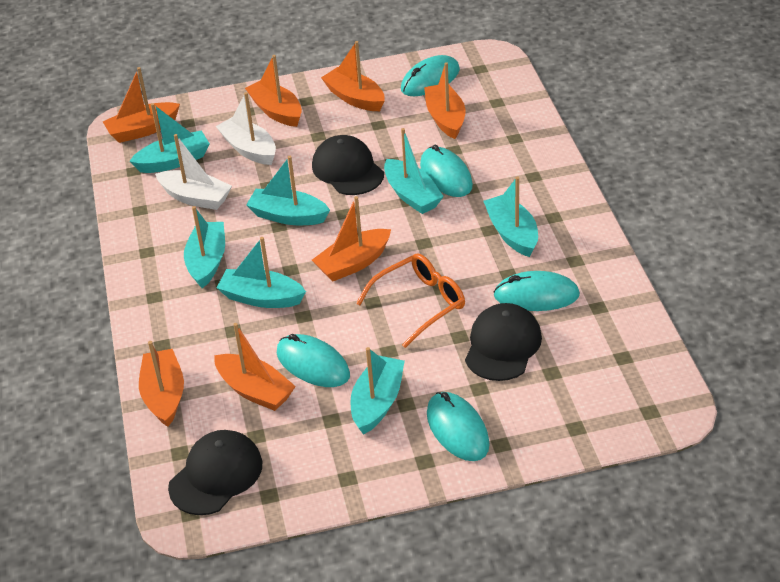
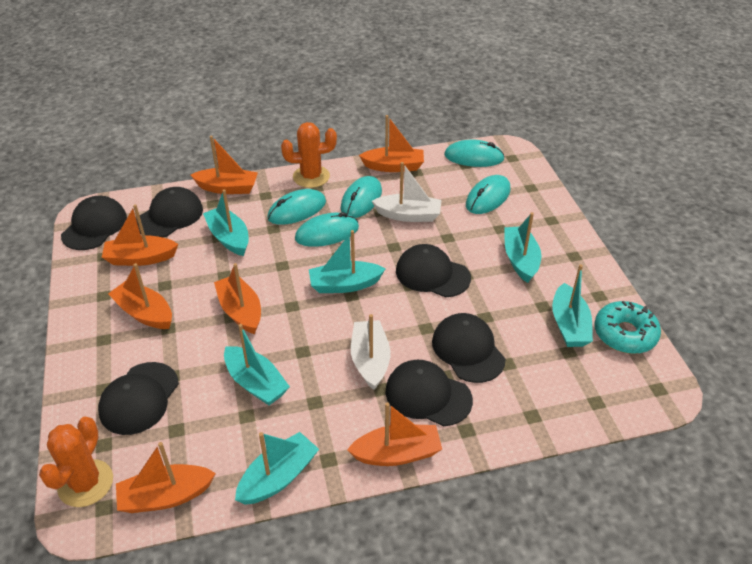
black cap: 3 -> 6
orange cactus: 0 -> 2
orange glasses: 1 -> 0
turquoise boat: 7 -> 6
turquoise donut: 0 -> 1

